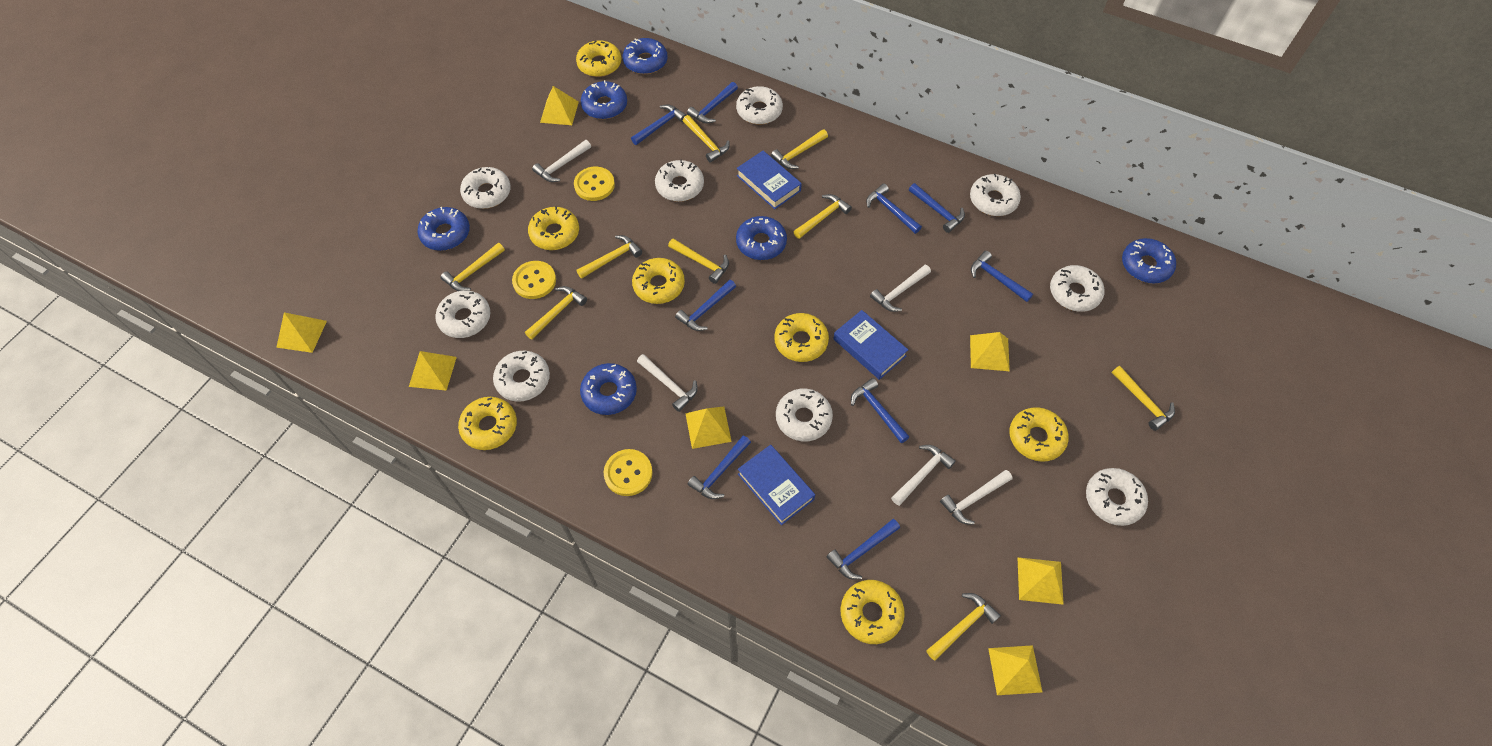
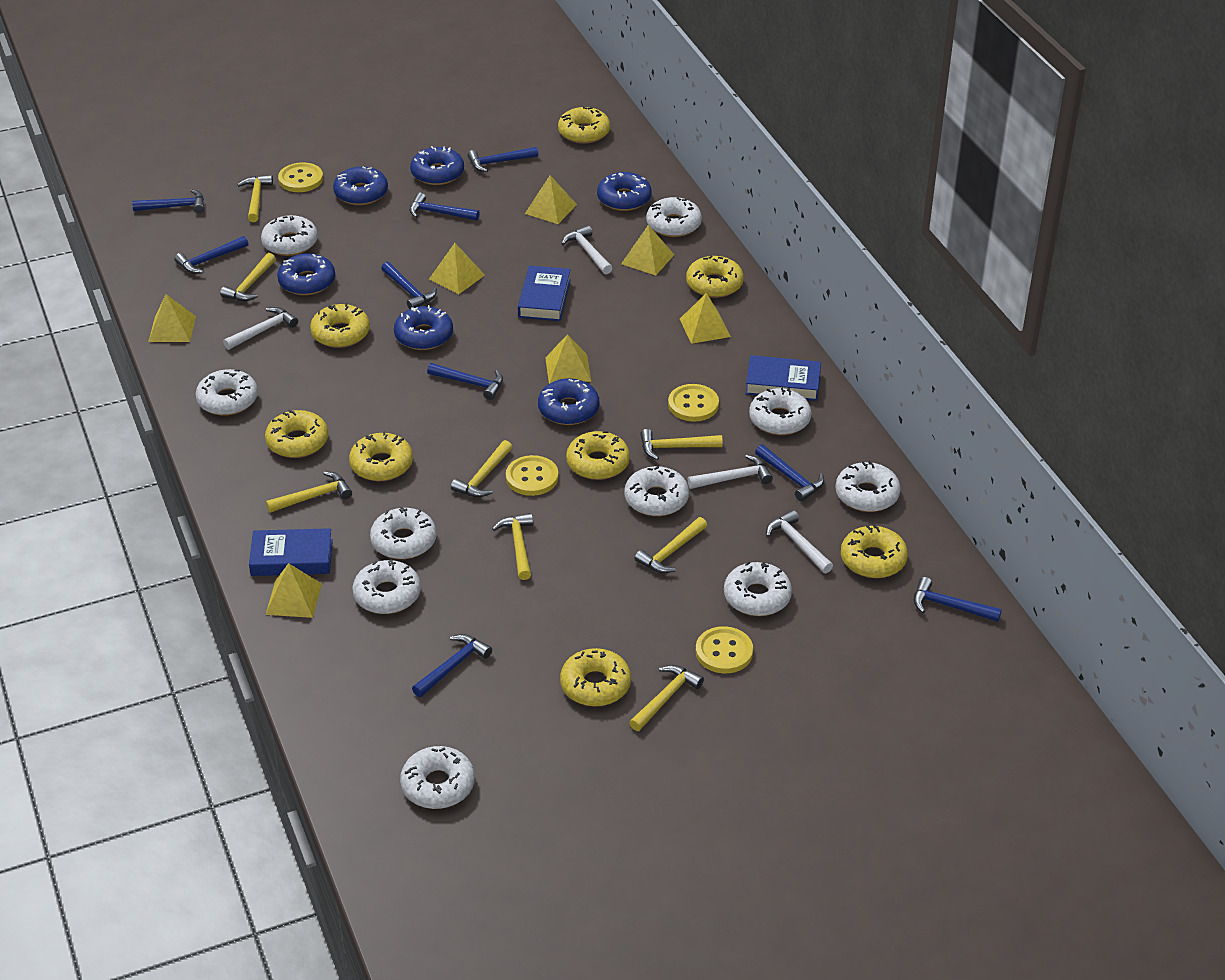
white donut: 9 -> 10
white hammer: 5 -> 4
yellow button: 3 -> 4
yellow donut: 7 -> 8
yellow hammer: 9 -> 8

